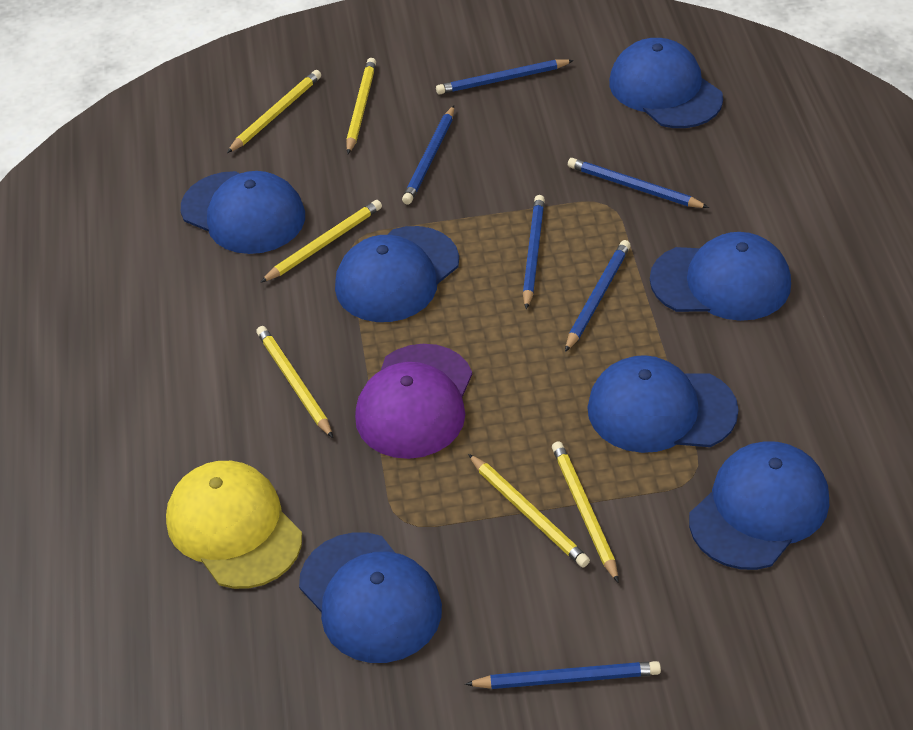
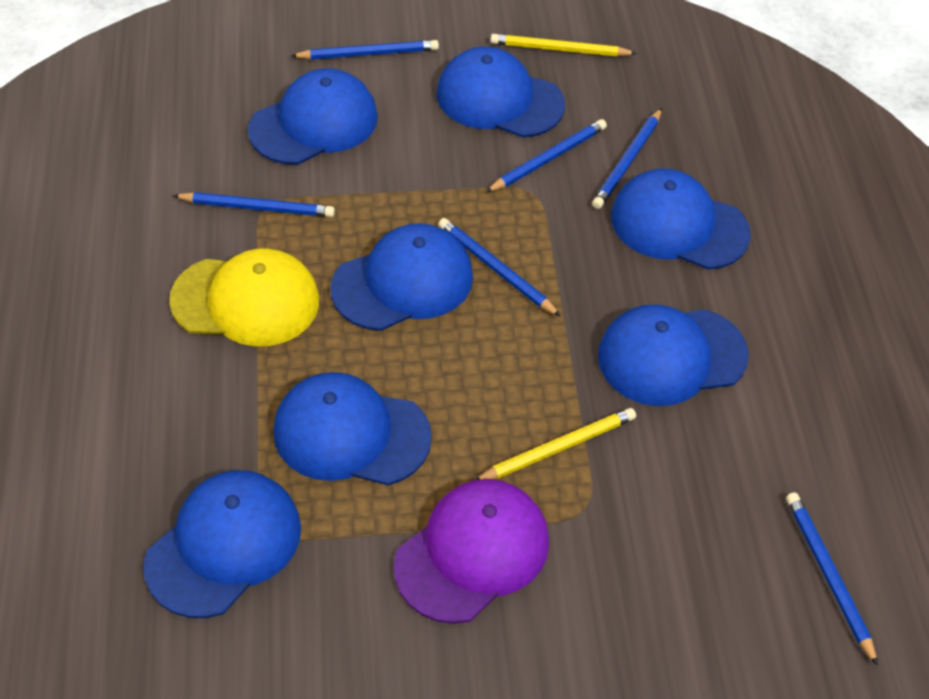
yellow pencil: 6 -> 2

